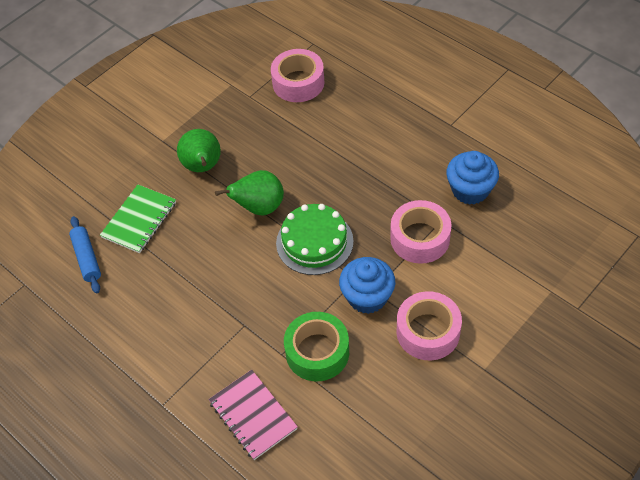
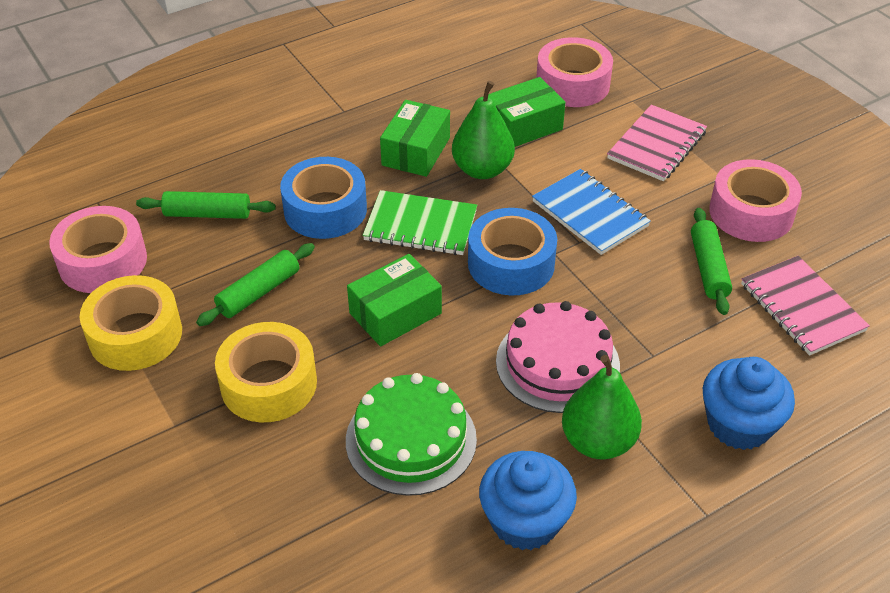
blue notebook: 0 -> 1
blue rolling pin: 1 -> 0
blue tape: 0 -> 2
green box: 0 -> 3
green rolling pin: 0 -> 3
green tape: 1 -> 0
pink cake: 0 -> 1
pink notebook: 1 -> 2
yellow tape: 0 -> 2

